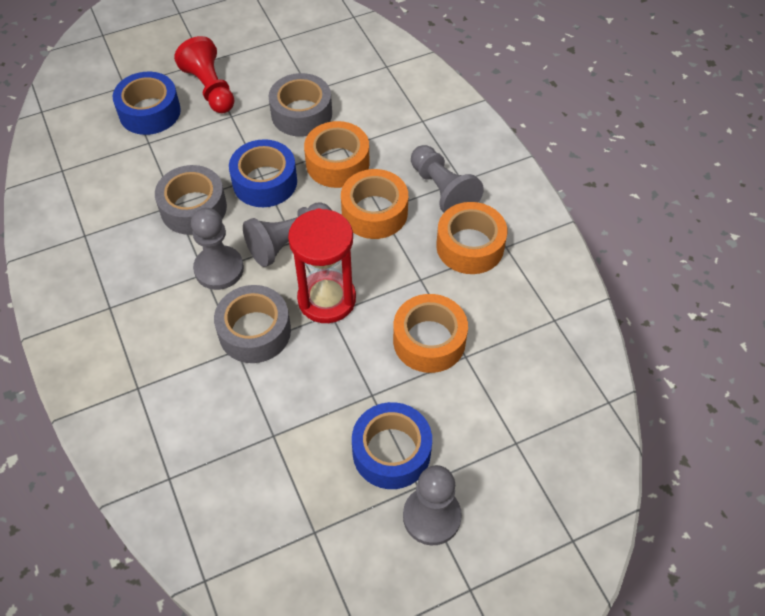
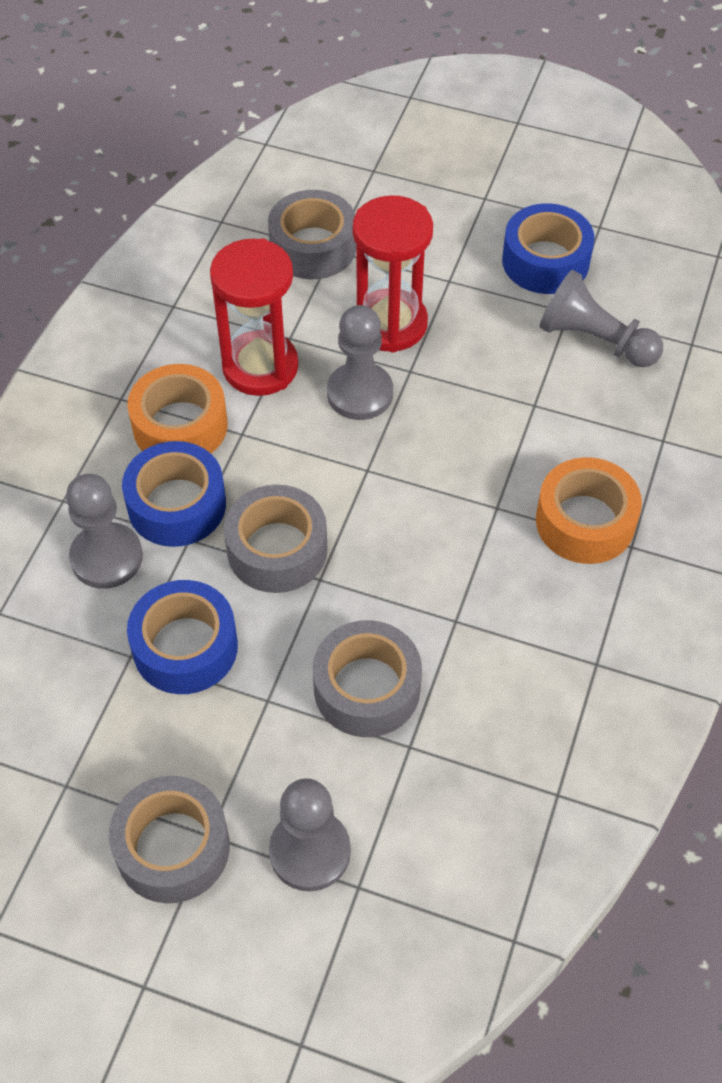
grey tape: 3 -> 4
orange tape: 4 -> 2
red hourglass: 1 -> 2
red pawn: 1 -> 0

